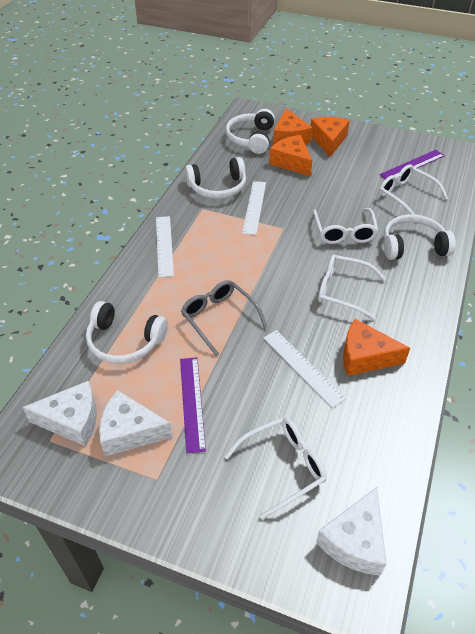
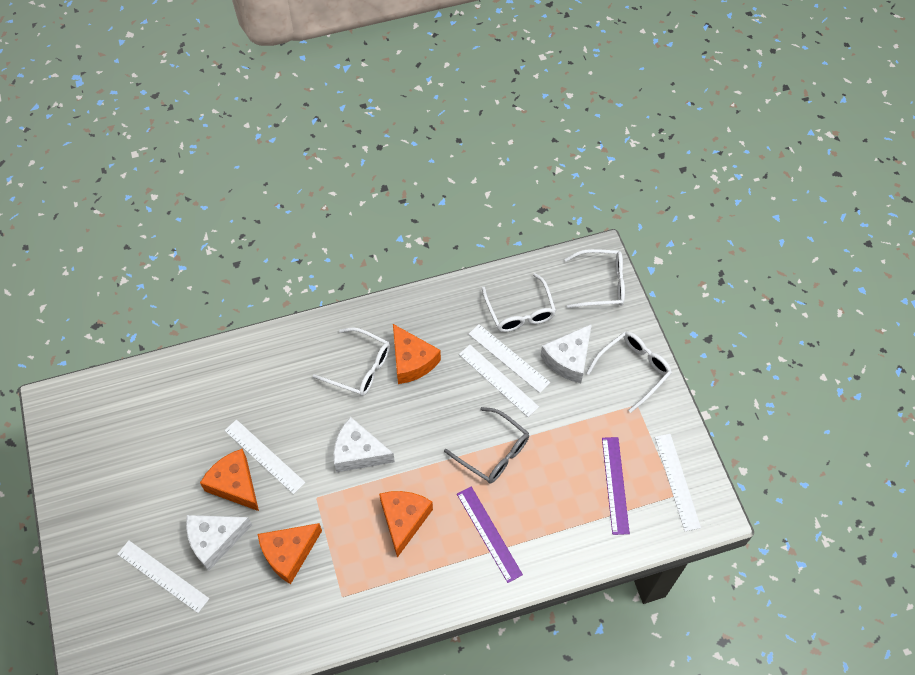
white headphones: 4 -> 0
white ruler: 3 -> 5

